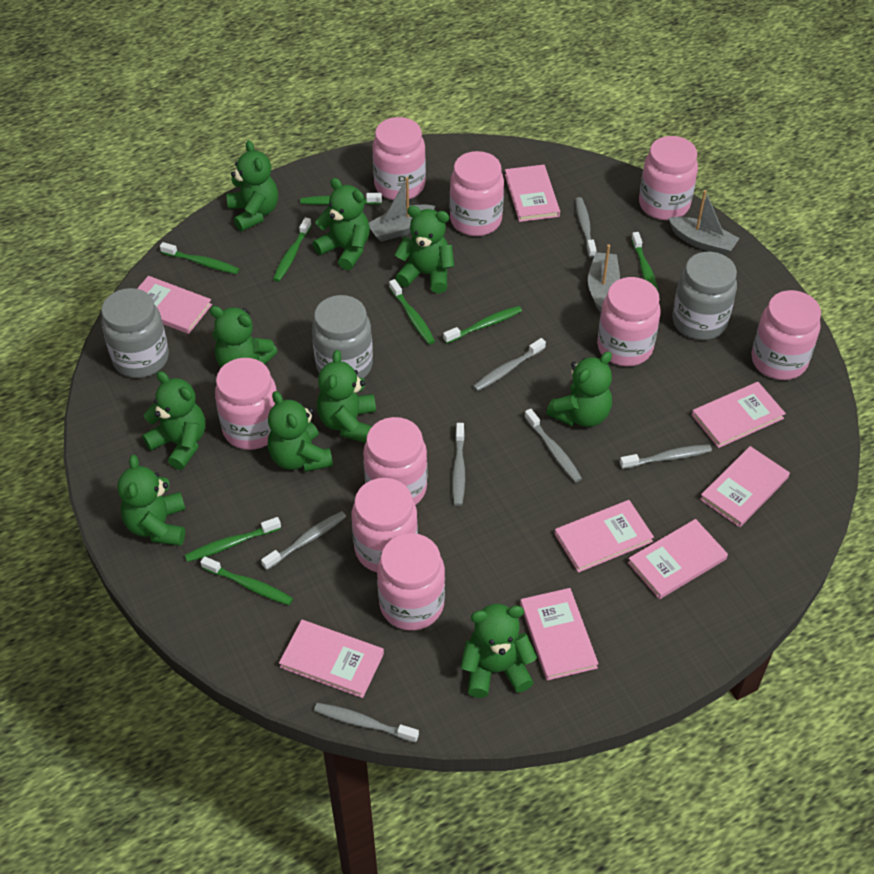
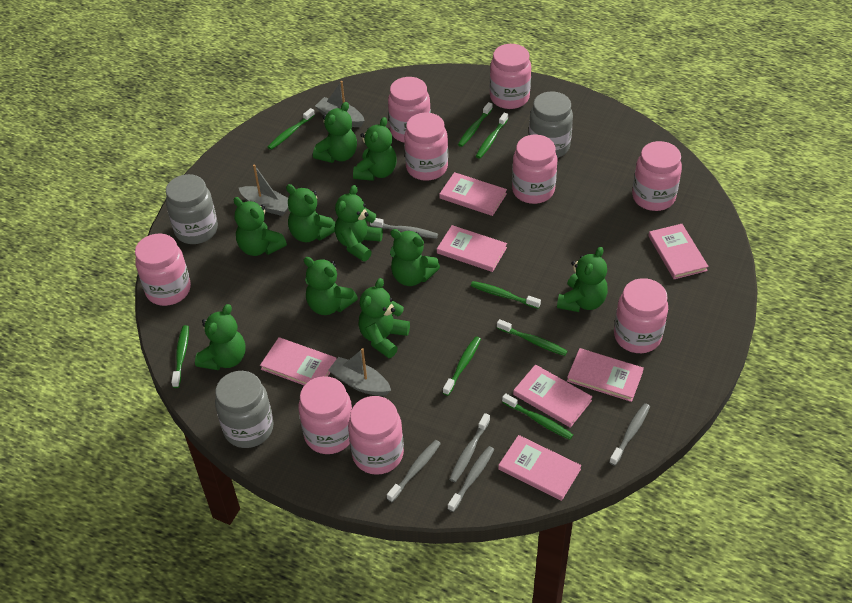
grey toothbrush: 7 -> 5
pink book: 8 -> 7

